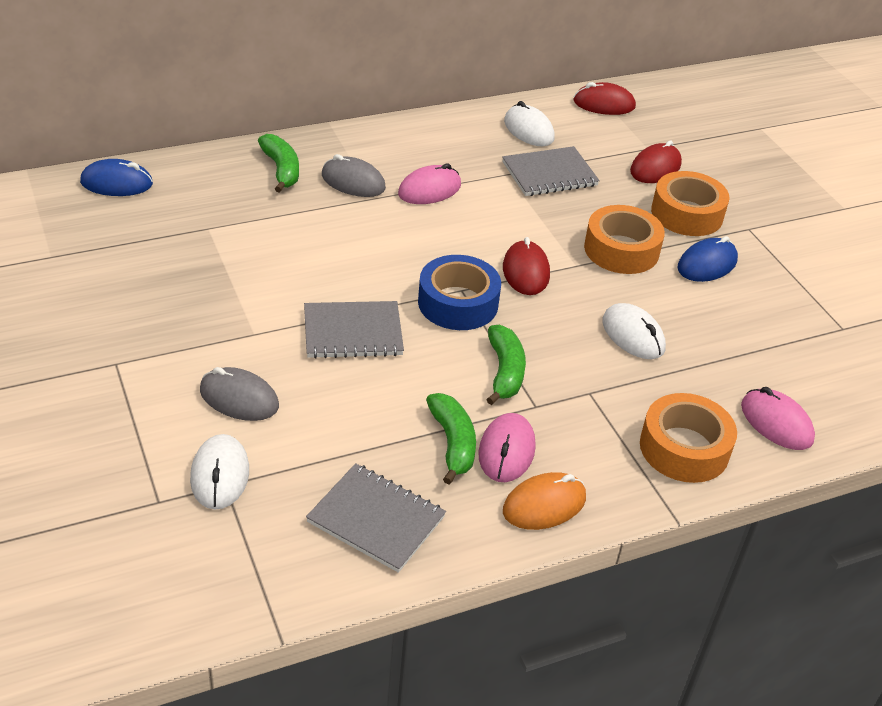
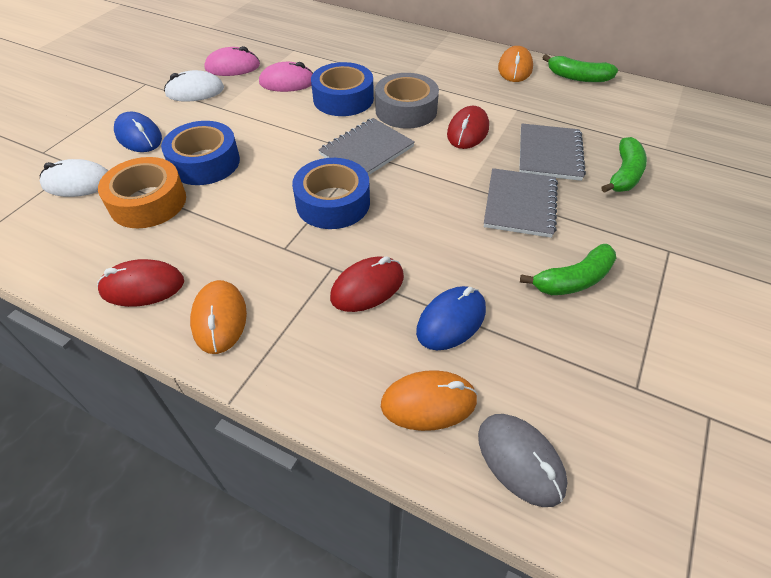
blue tape: 1 -> 3
grey mouse: 2 -> 1
grey tape: 0 -> 1
orange mouse: 1 -> 3
orange tape: 3 -> 1
pink mouse: 3 -> 2
white mouse: 3 -> 2

